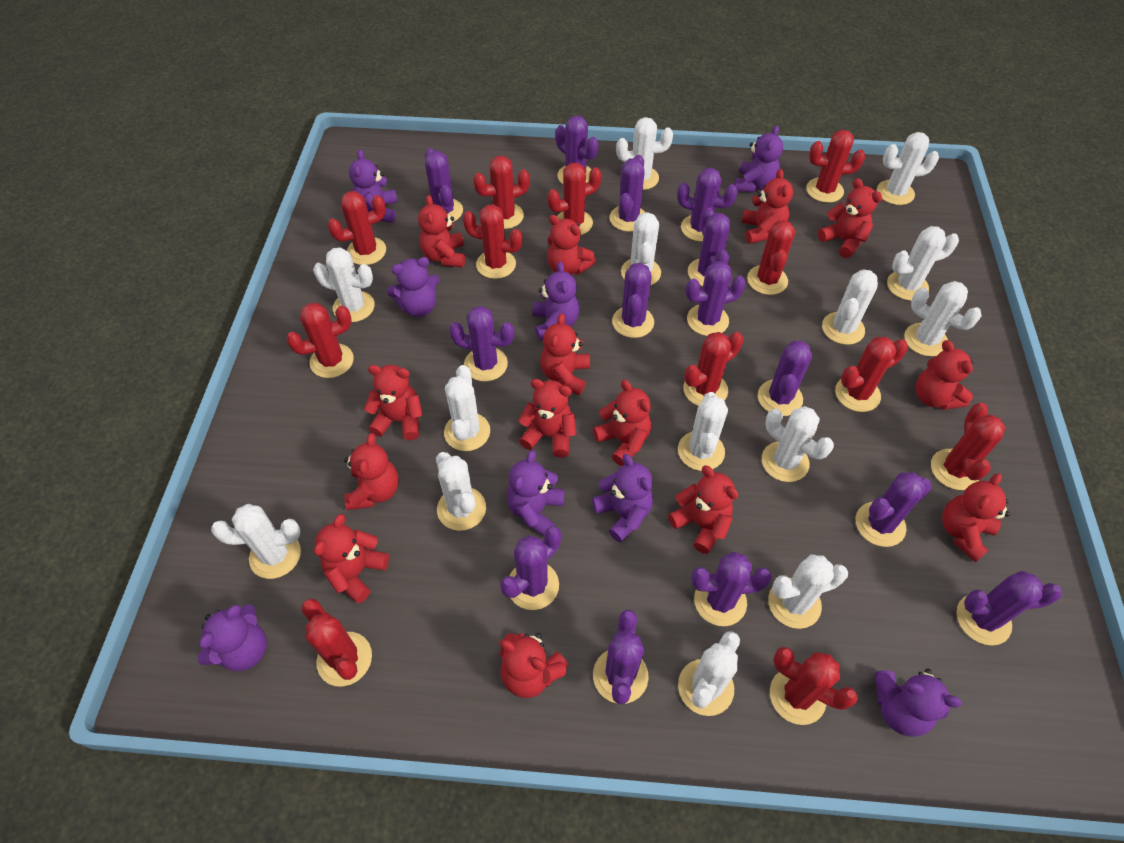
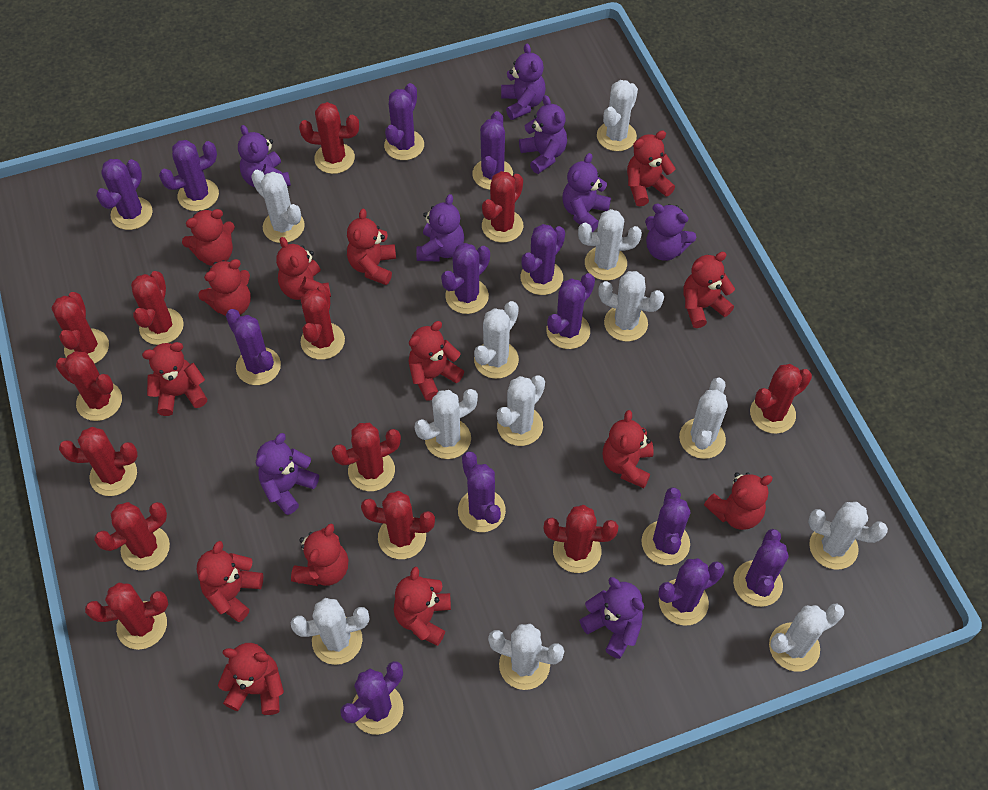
purple cactus: 14 -> 13
red cactus: 12 -> 13
white cactus: 14 -> 12

